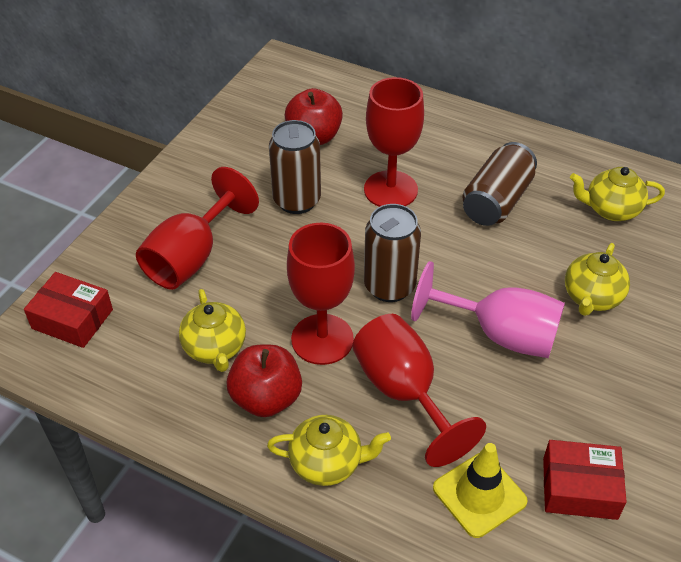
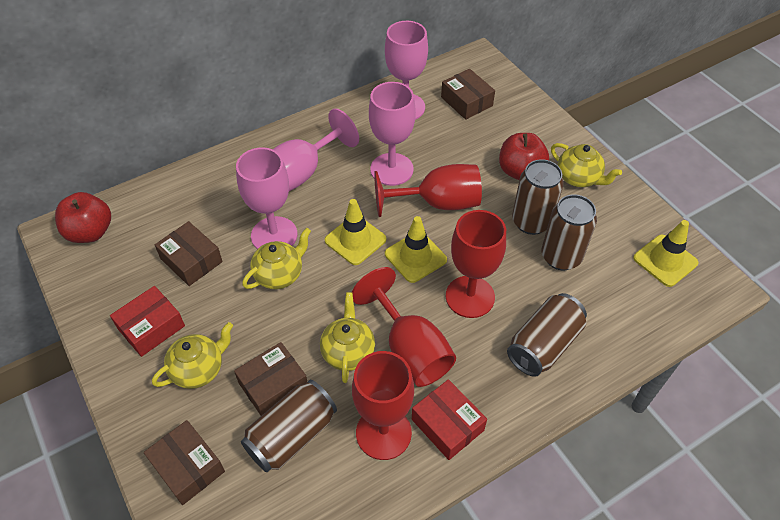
brown box: 0 -> 4
brown can: 3 -> 4
pink goblet: 1 -> 4
yellow traffic cone: 1 -> 3

